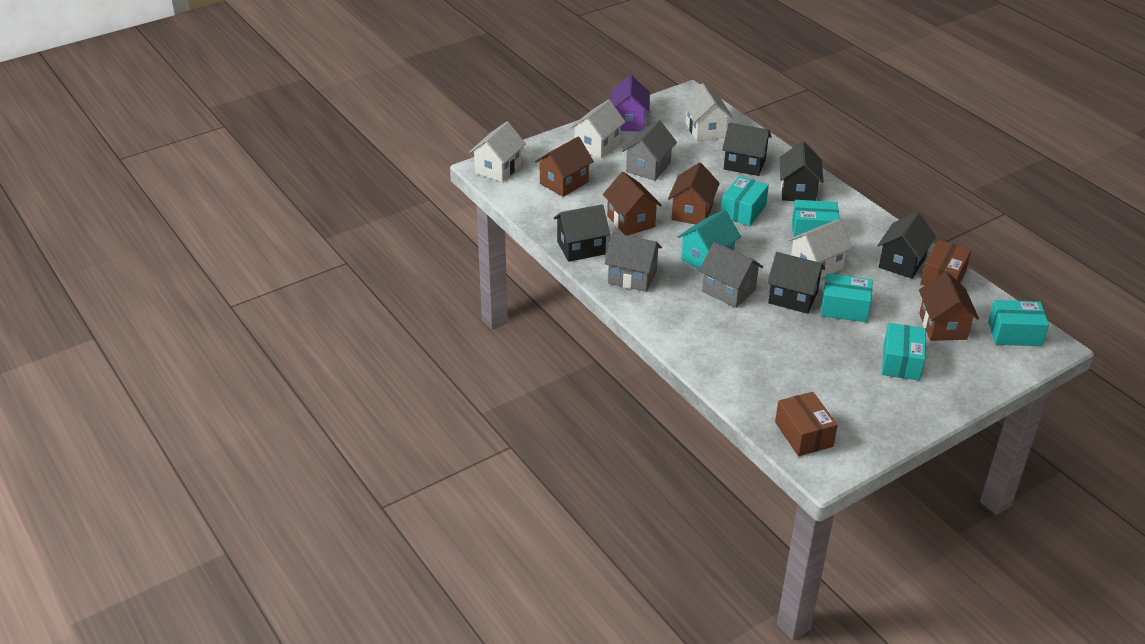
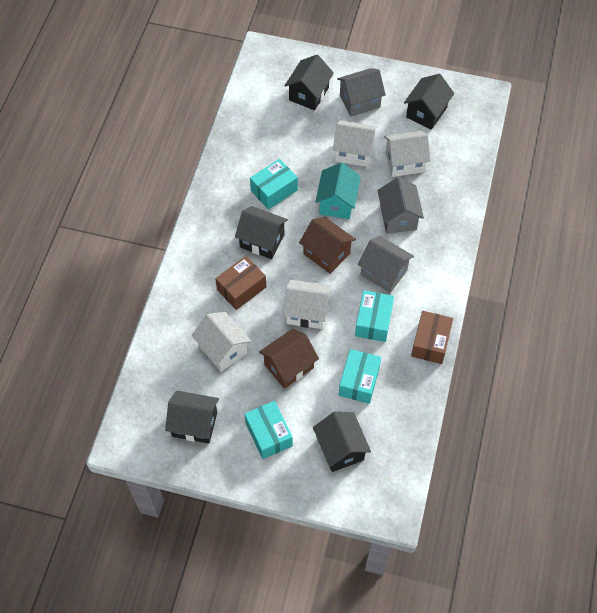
brown house: 4 -> 2
purple house: 1 -> 0
turquoise box: 5 -> 4

